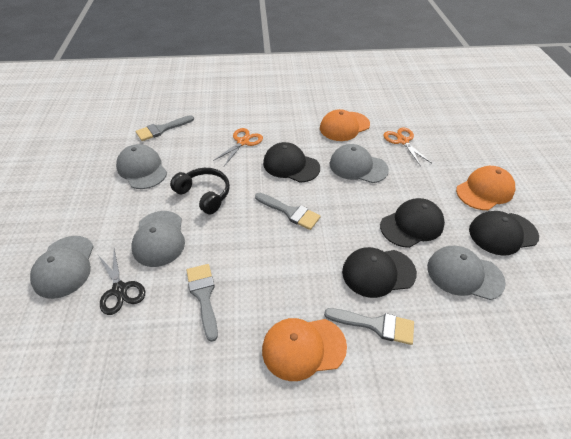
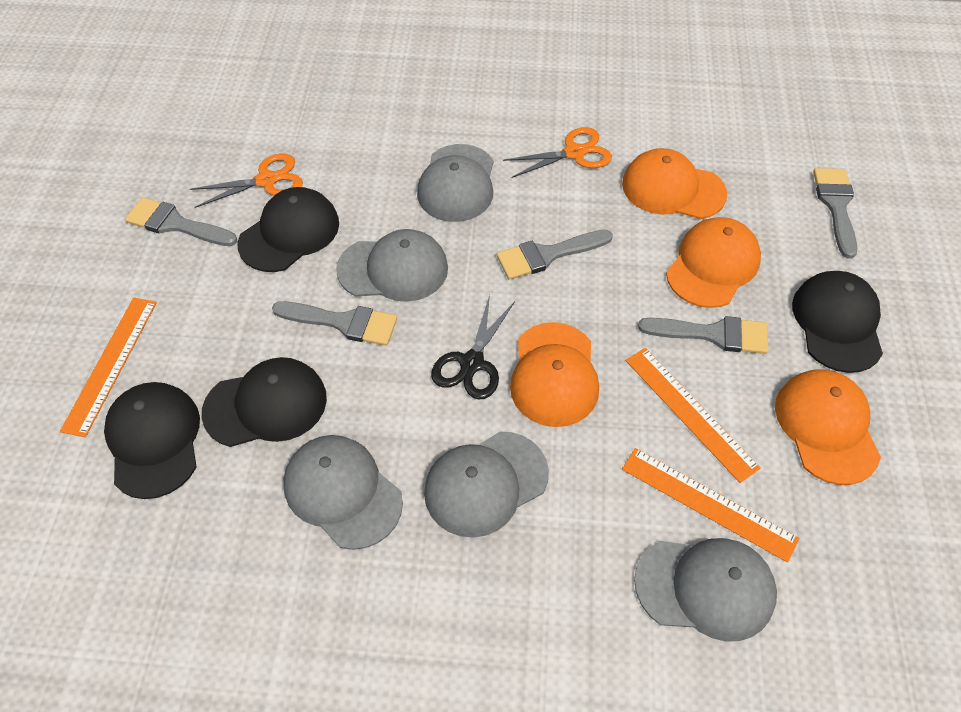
black headphones: 1 -> 0
grey brush: 4 -> 5
orange cap: 3 -> 4
orange ruler: 0 -> 3

